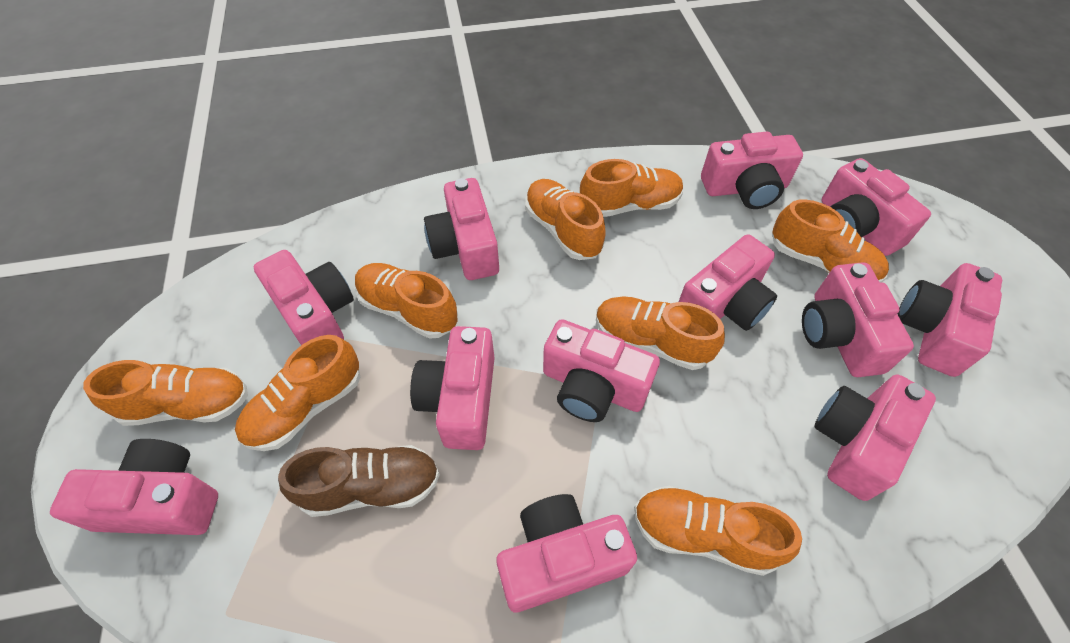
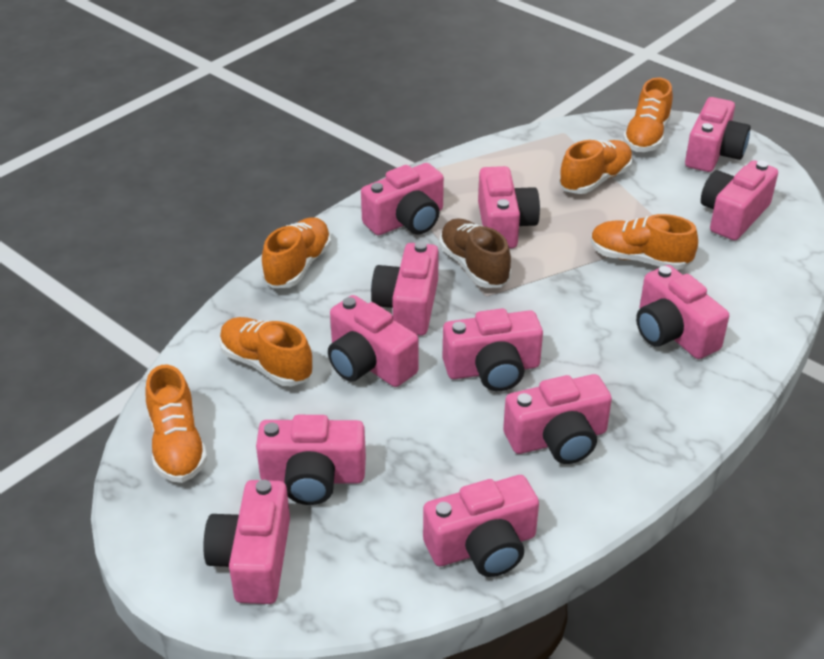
orange shoe: 8 -> 6

